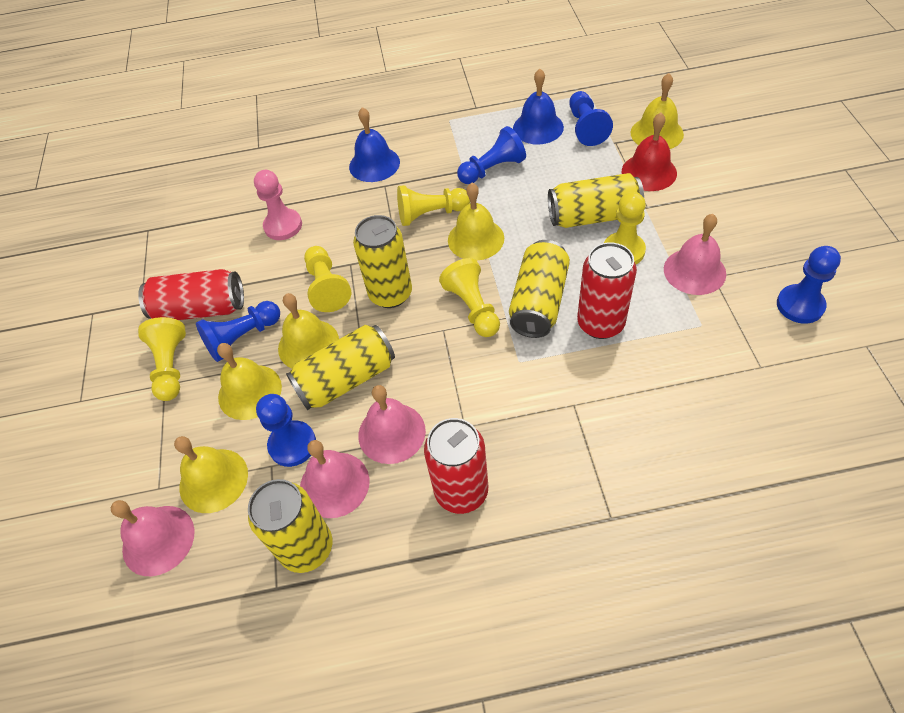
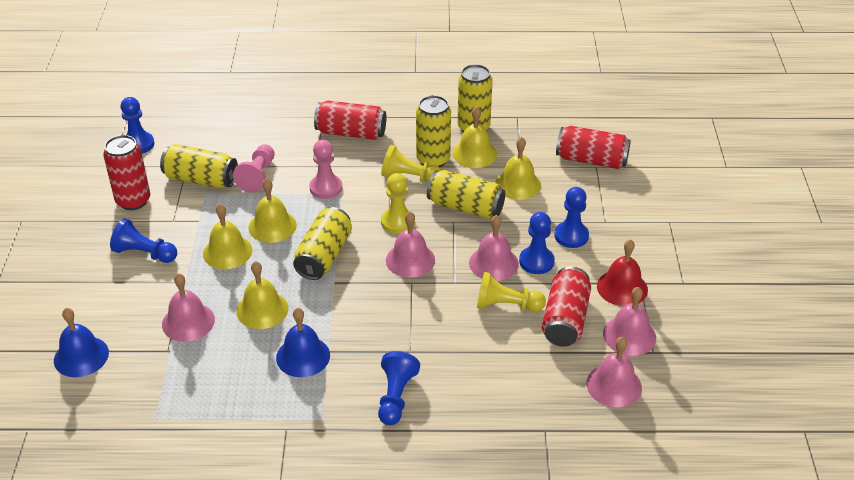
pink bell: 4 -> 5
pink pawn: 1 -> 2
red can: 3 -> 4
yellow pawn: 5 -> 3

